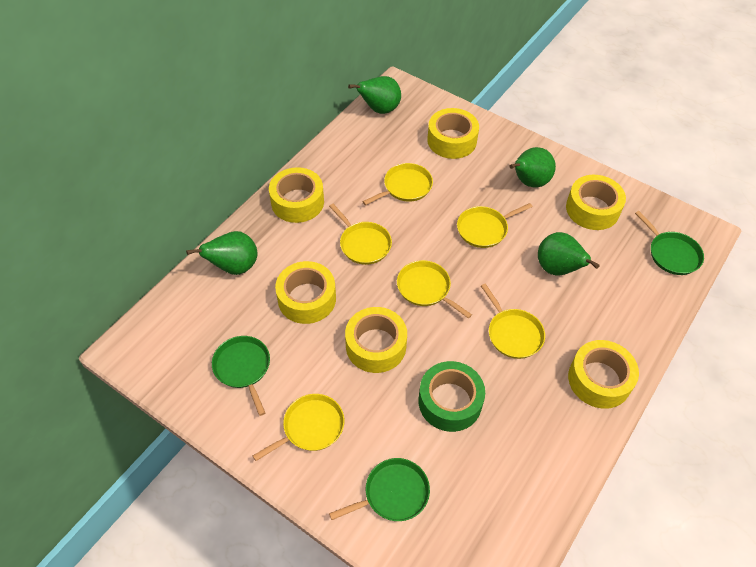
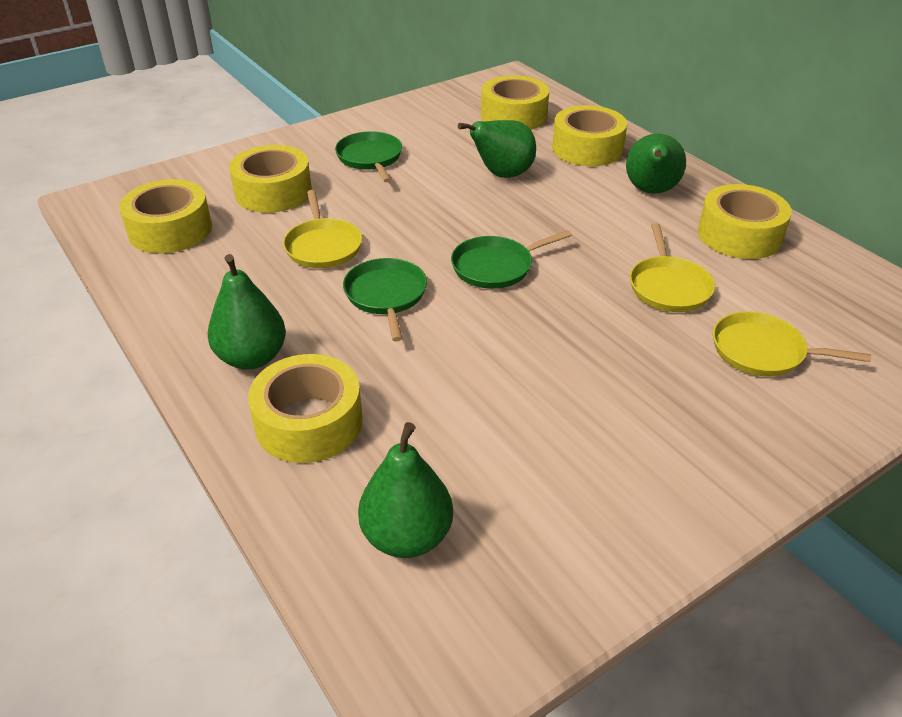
green tape: 1 -> 0
yellow pan: 6 -> 3

